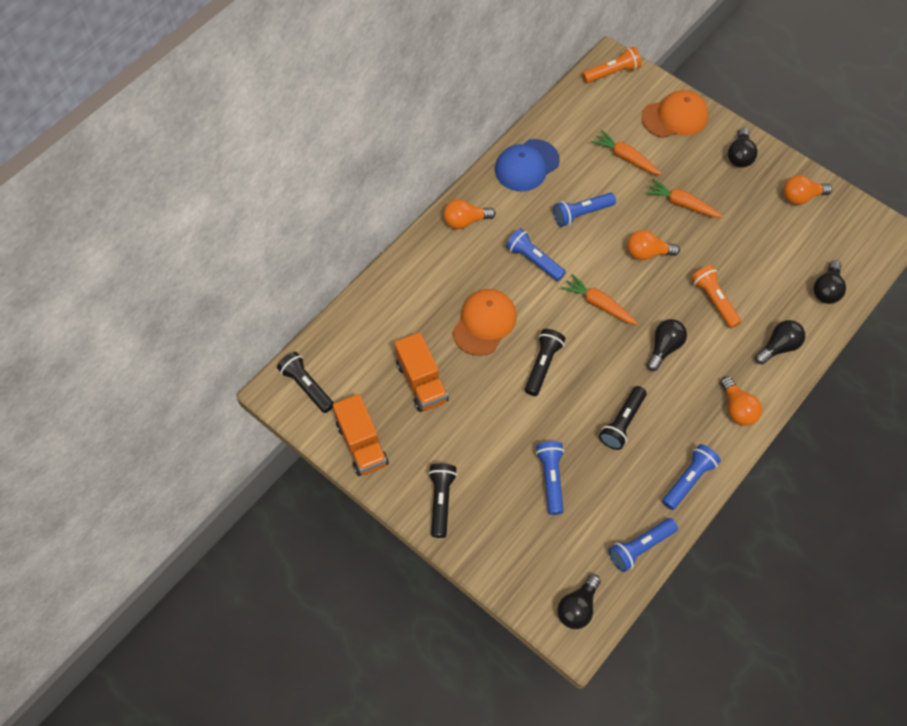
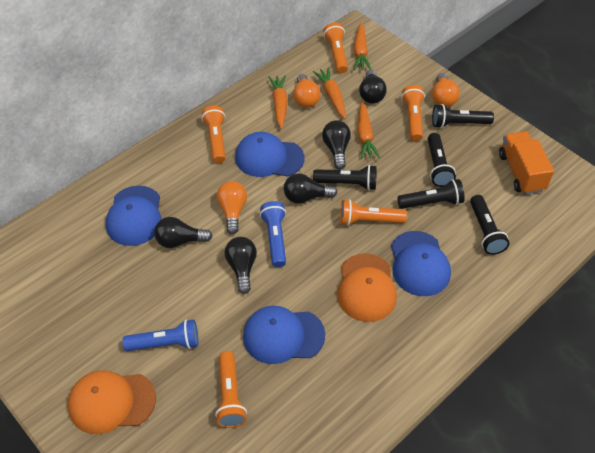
black flashlight: 4 -> 5
blue cap: 1 -> 4
blue flashlight: 5 -> 2
orange carrot: 3 -> 4
orange flashlight: 2 -> 5
orange light bulb: 4 -> 3
orange truck: 2 -> 1

